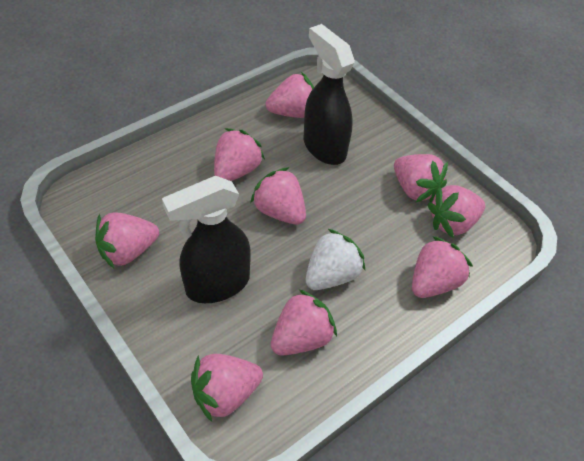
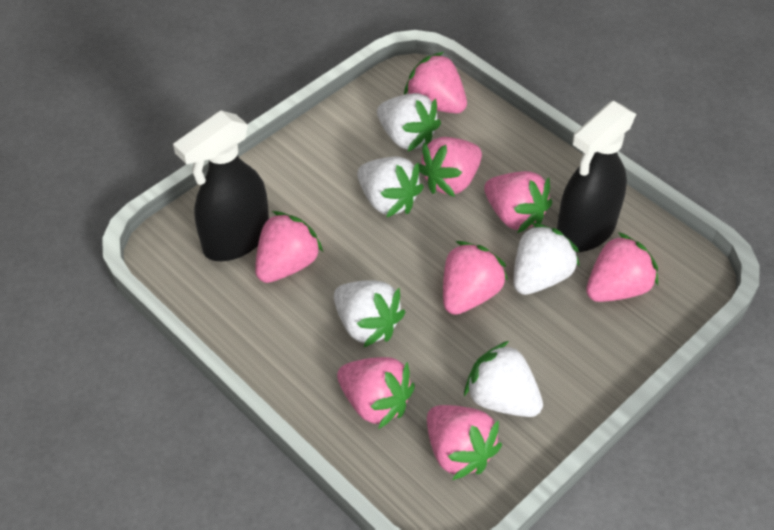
pink strawberry: 9 -> 8
white strawberry: 1 -> 5

